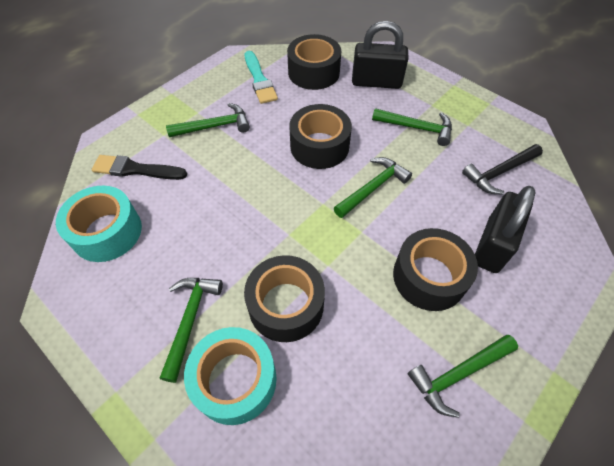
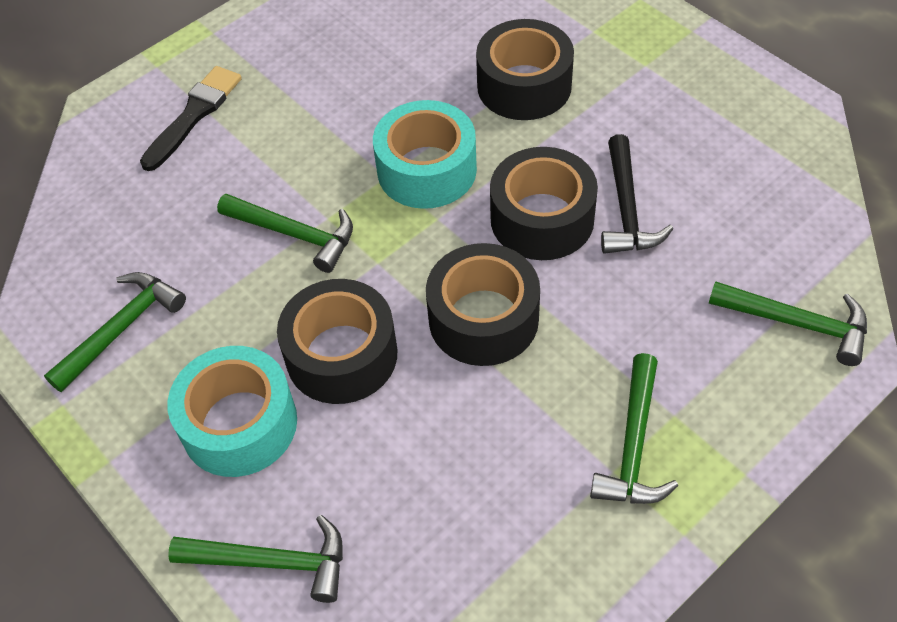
black padlock: 2 -> 0
turquoise brush: 1 -> 0

